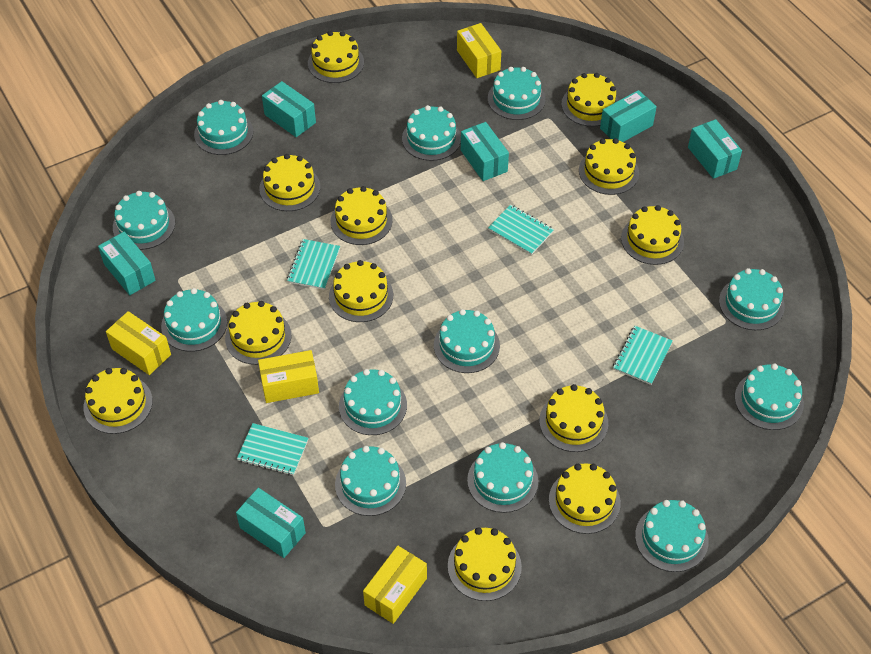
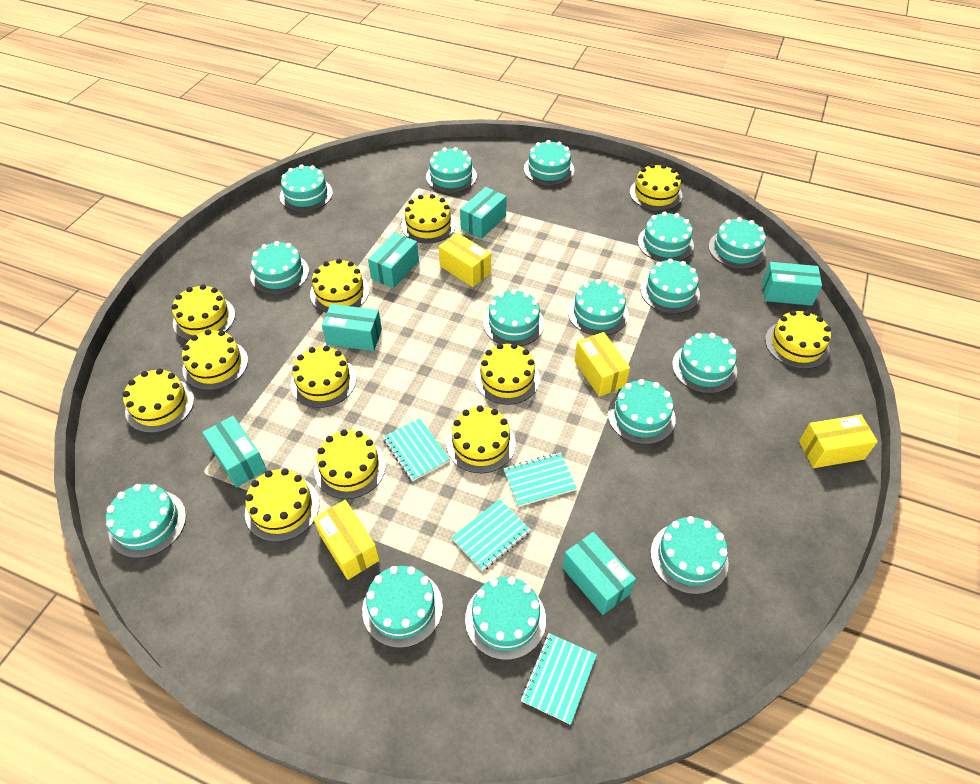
turquoise cake: 12 -> 15

